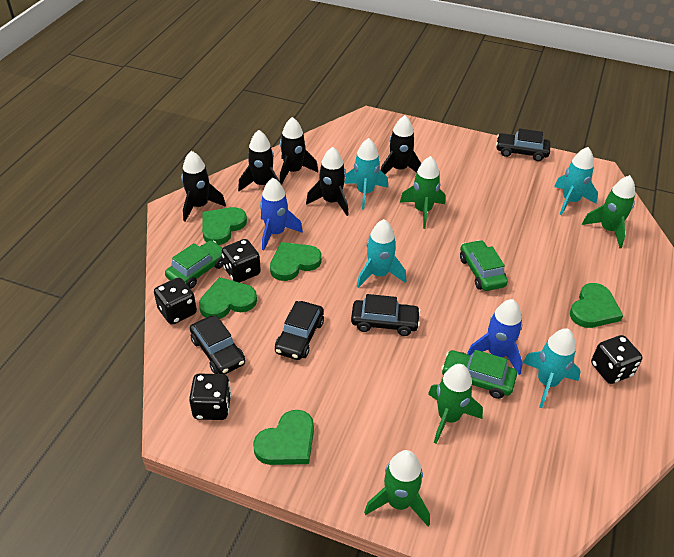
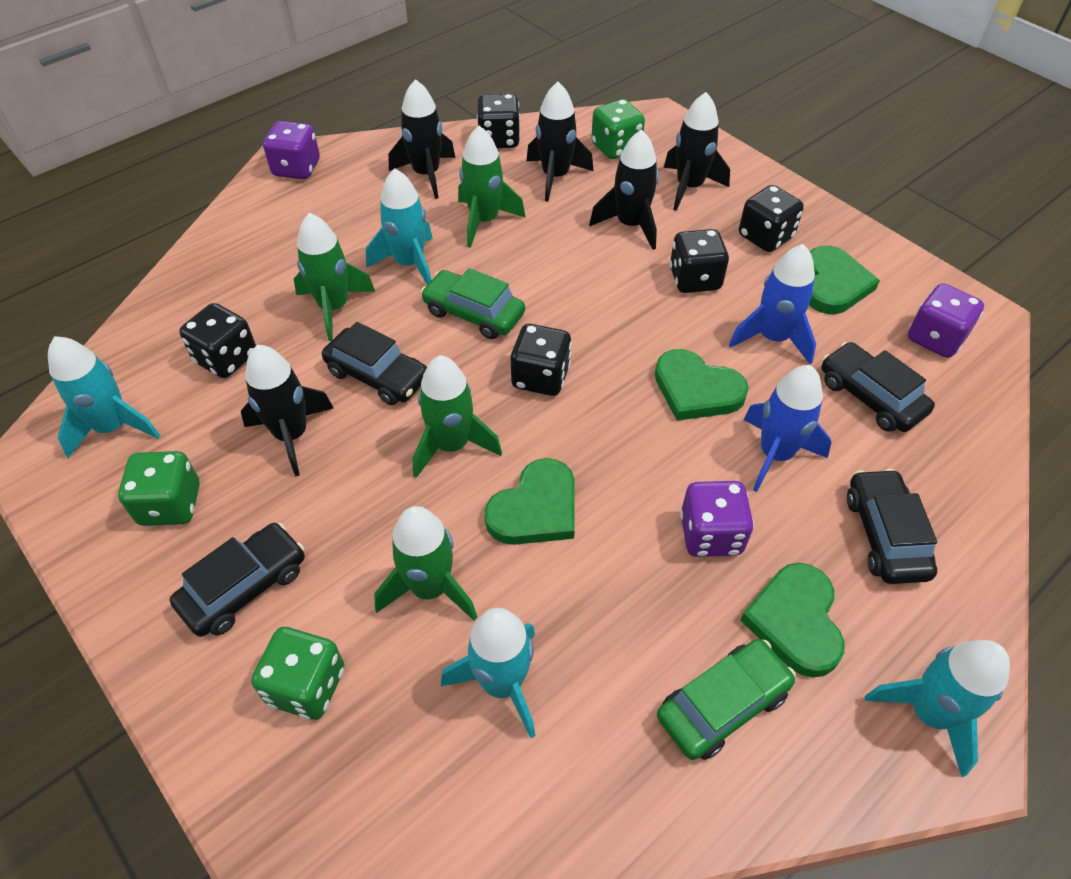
black dice: 4 -> 5
green car: 3 -> 2
green dice: 0 -> 3
green heart: 5 -> 4
purple dice: 0 -> 3

